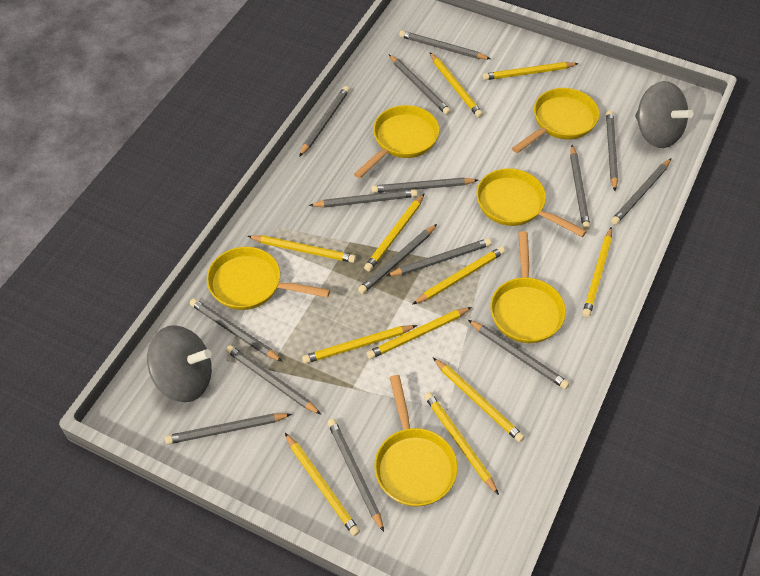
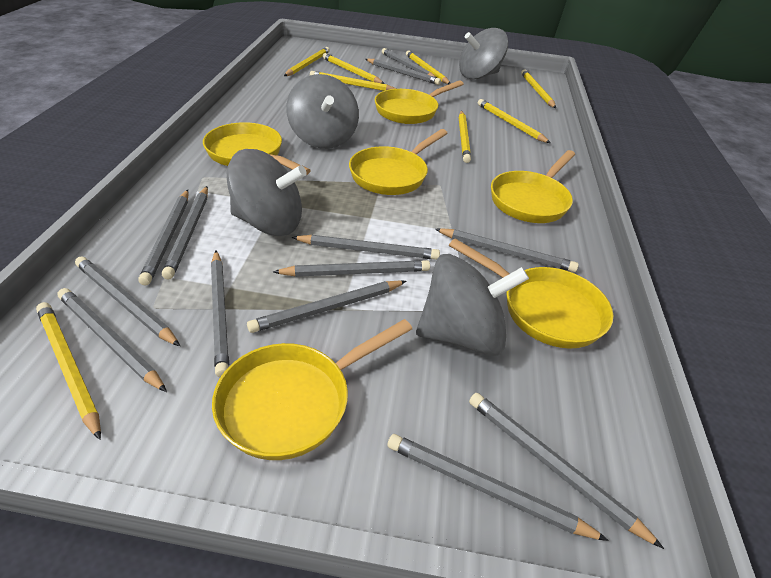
grey pencil: 15 -> 13
grey spinning top: 2 -> 4
yellow pencil: 11 -> 8

